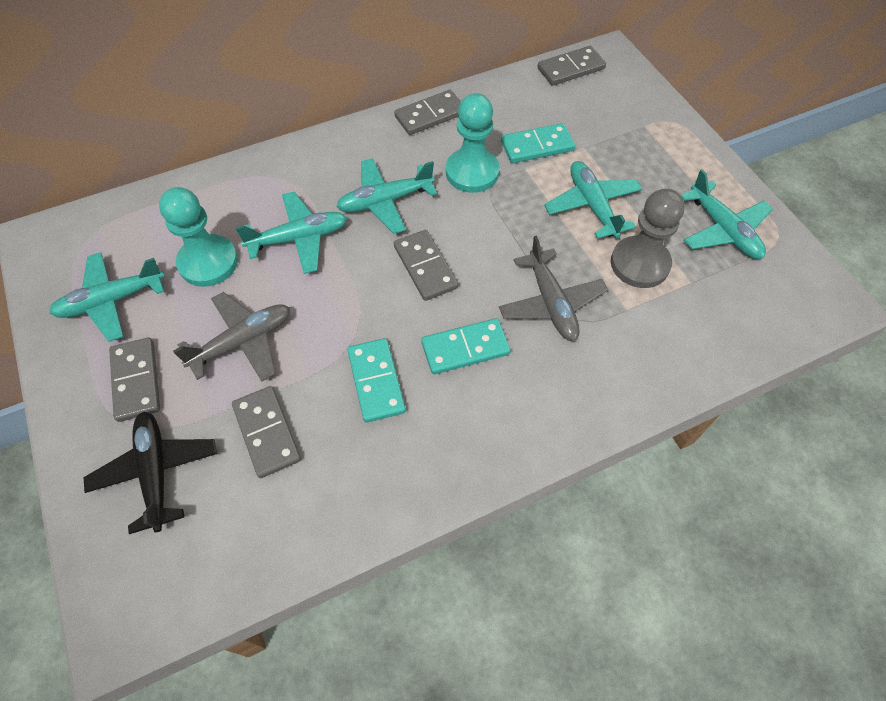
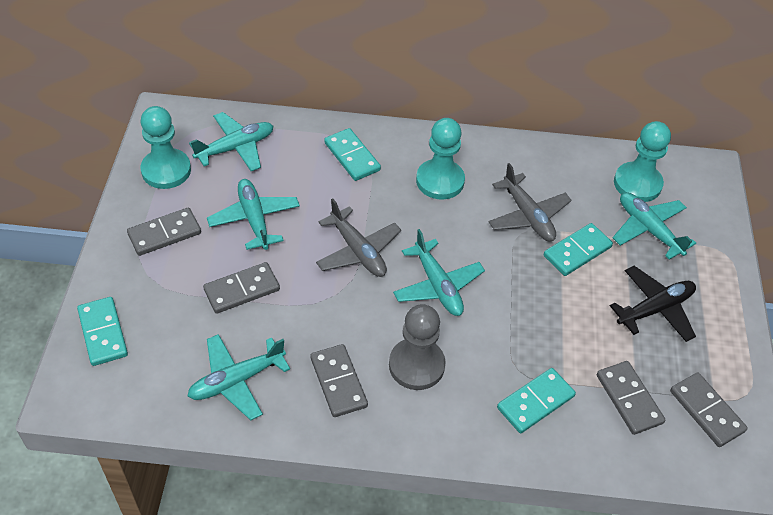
turquoise domino: 3 -> 4
turquoise pawn: 2 -> 3

